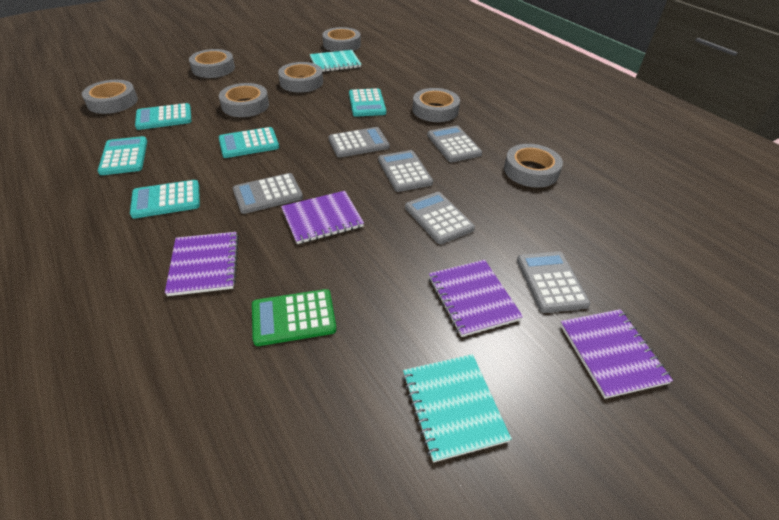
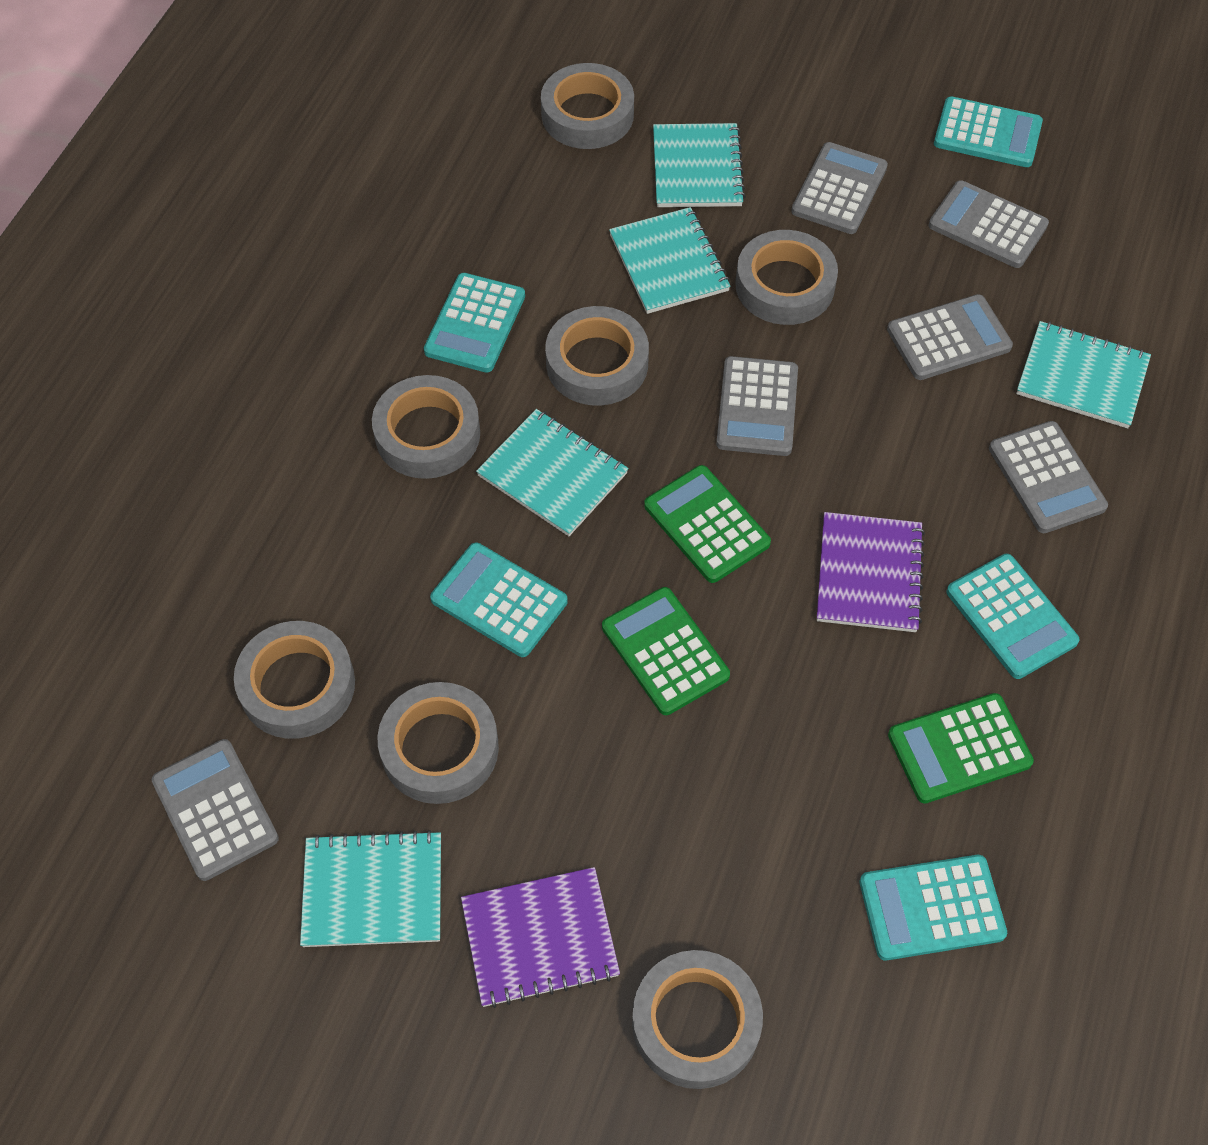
green calculator: 1 -> 3
purple notebook: 4 -> 2
turquoise notebook: 2 -> 5

